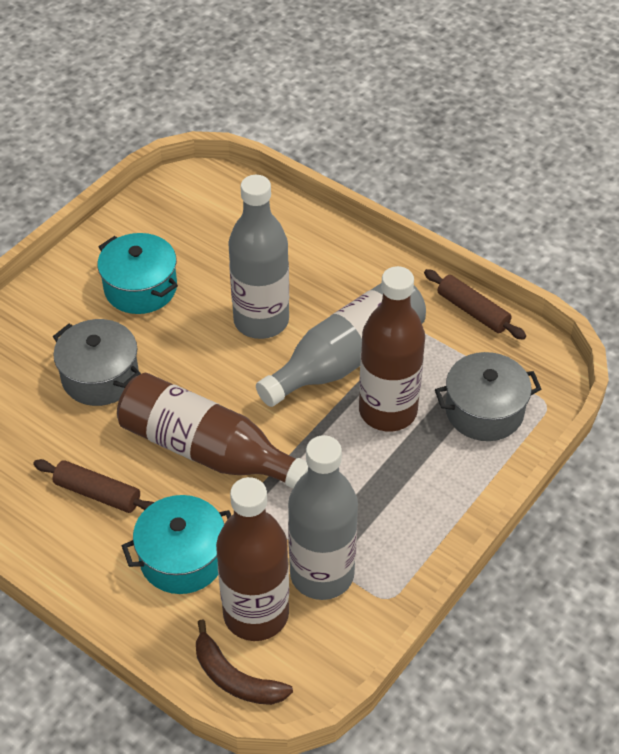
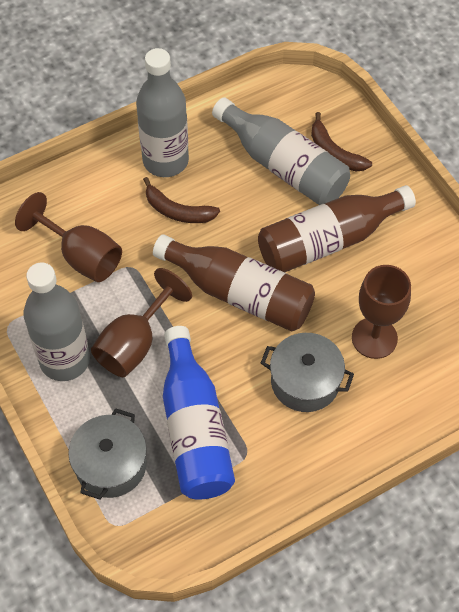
blue bottle: 0 -> 1
brown banana: 1 -> 2
brown bottle: 3 -> 2
brown goblet: 0 -> 3
brown rolling pin: 2 -> 0
turquoise pot: 2 -> 0

